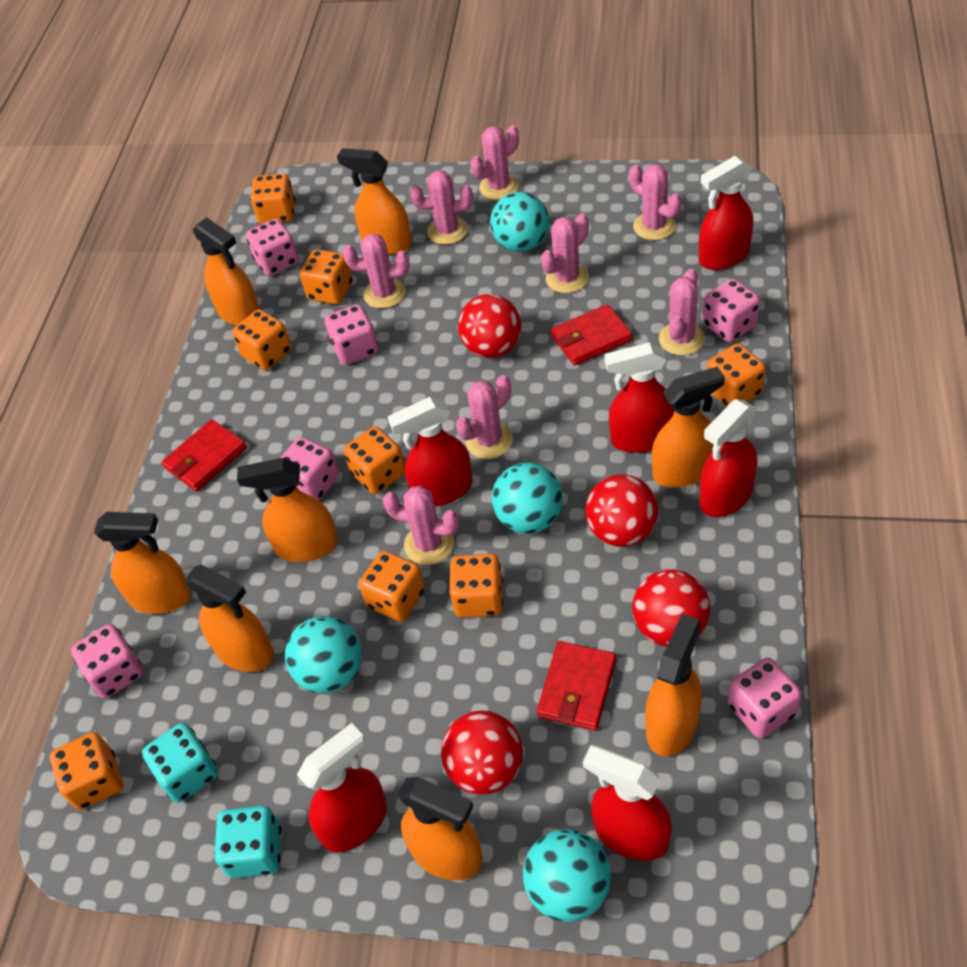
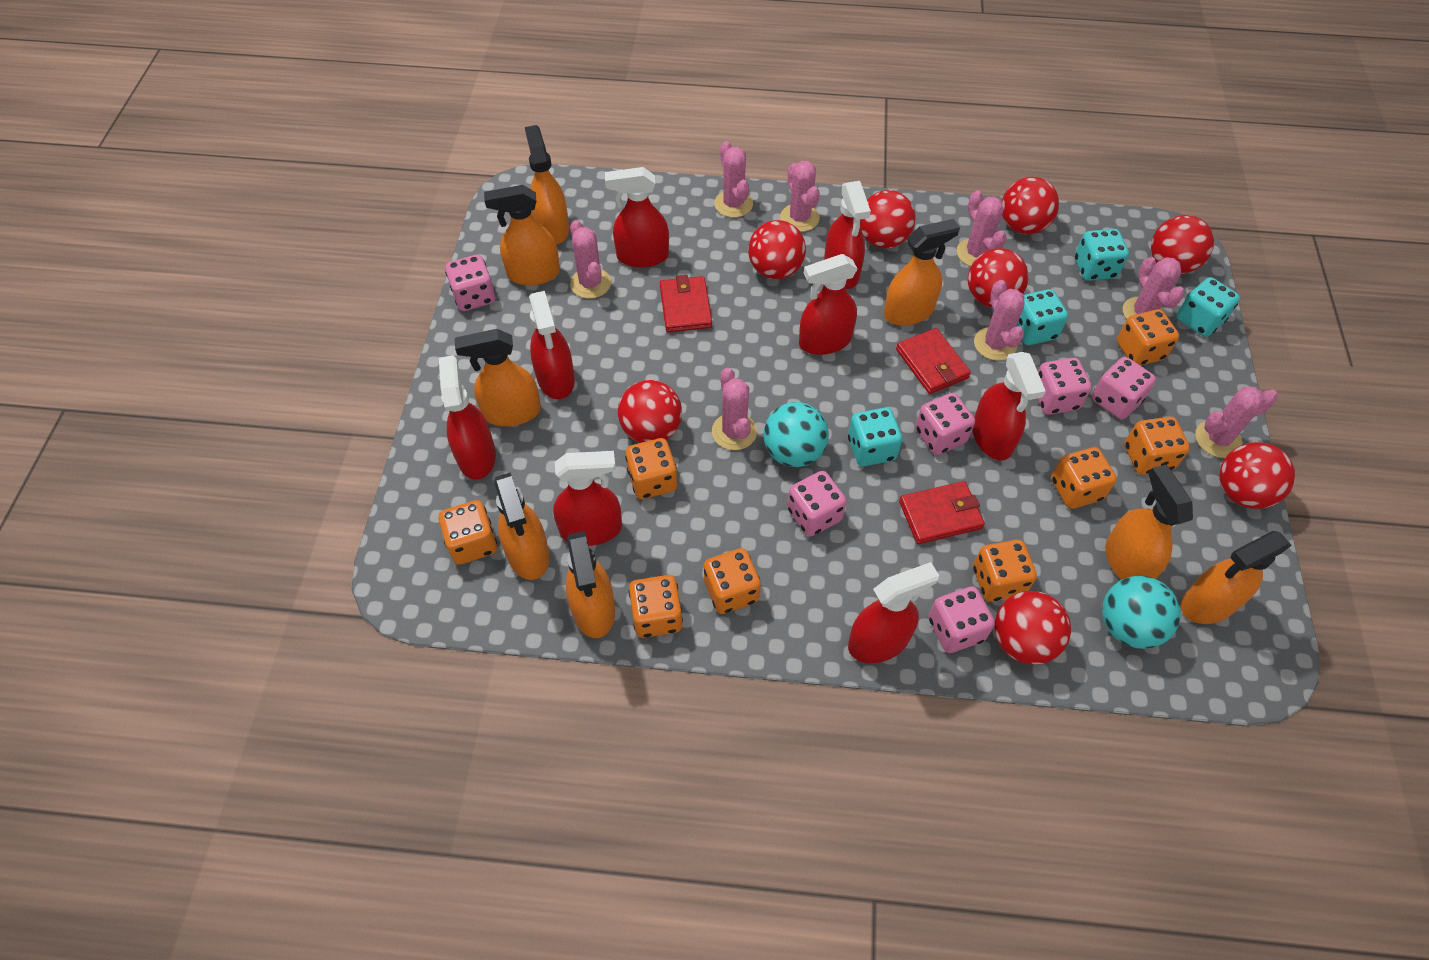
red ball: 4 -> 8
red spray bottle: 6 -> 8
turquoise ball: 4 -> 2
turquoise dice: 2 -> 4

